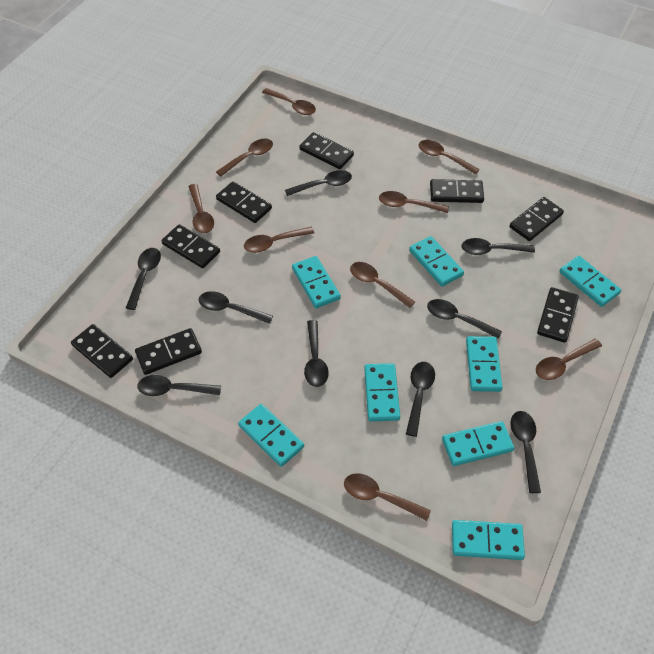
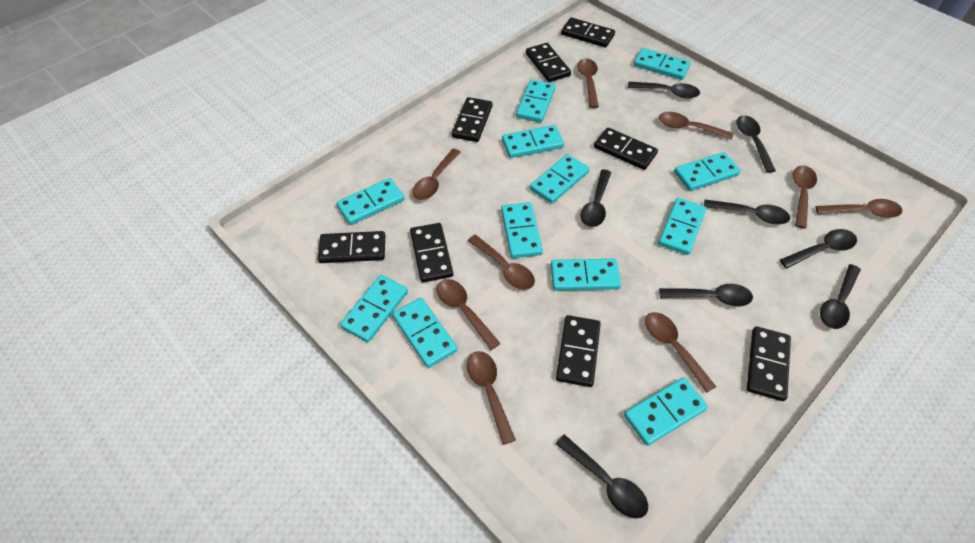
black spoon: 9 -> 8
turquoise domino: 8 -> 12

